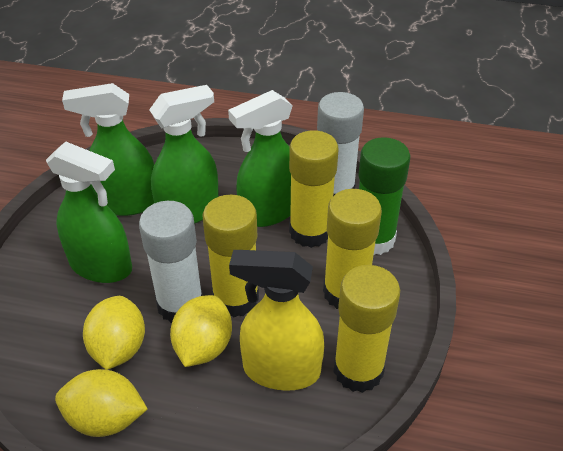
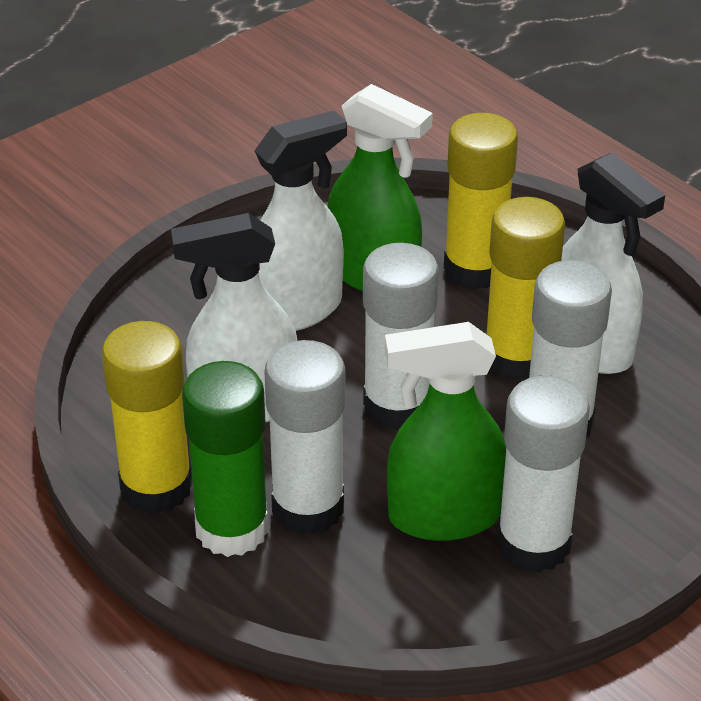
green spray bottle: 4 -> 2
white glue stick: 2 -> 4
white spray bottle: 0 -> 3
yellow glue stick: 4 -> 3
yellow lemon: 3 -> 0
yellow spray bottle: 1 -> 0

